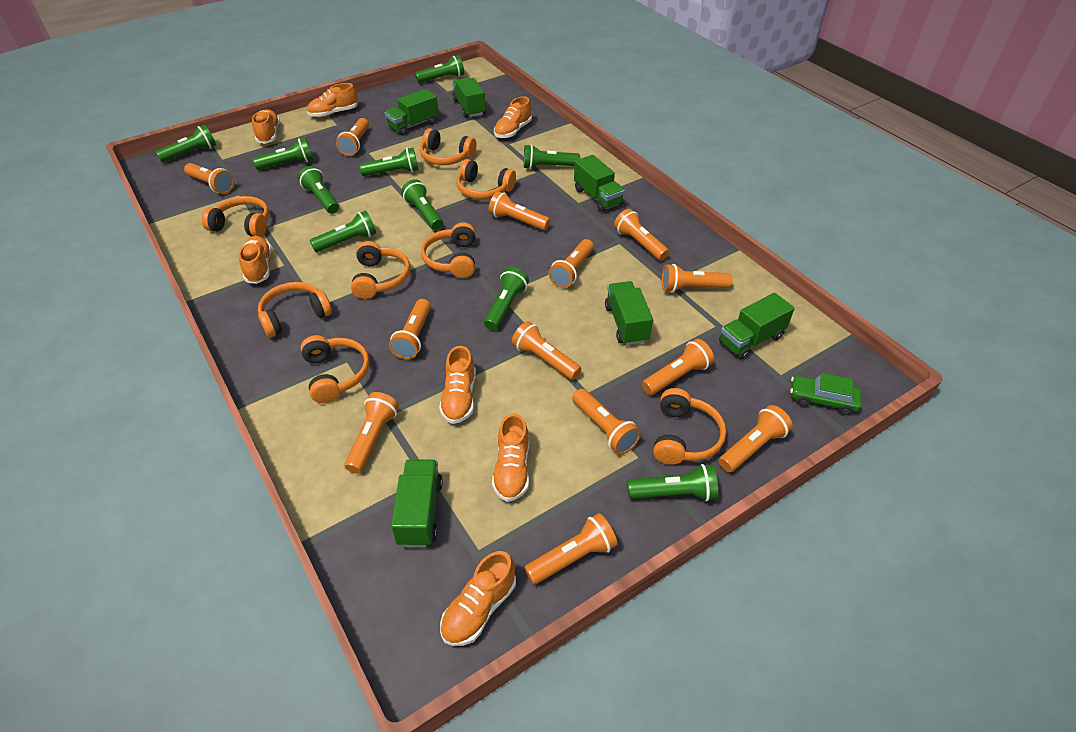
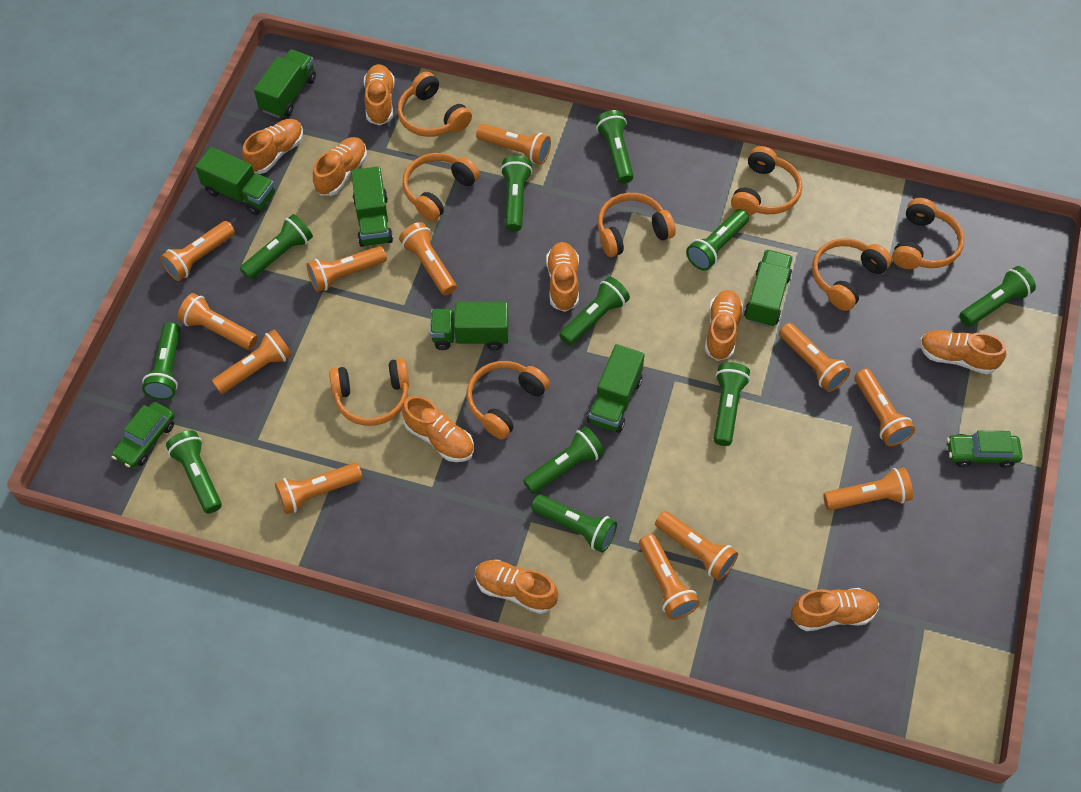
green car: 1 -> 2
green flashlight: 10 -> 11
orange flashlight: 13 -> 12
orange shoe: 7 -> 9

